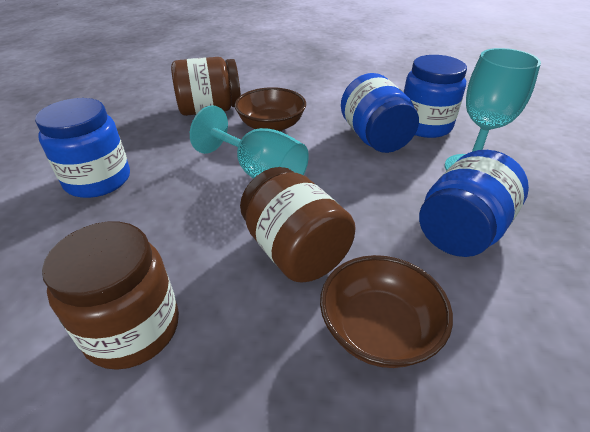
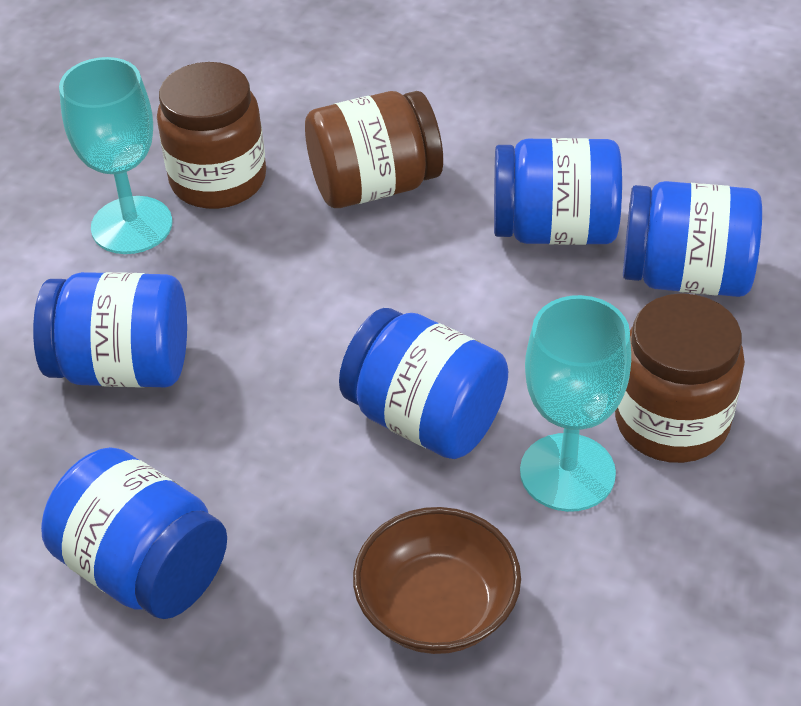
blue jar: 4 -> 5
brown bowl: 2 -> 1

